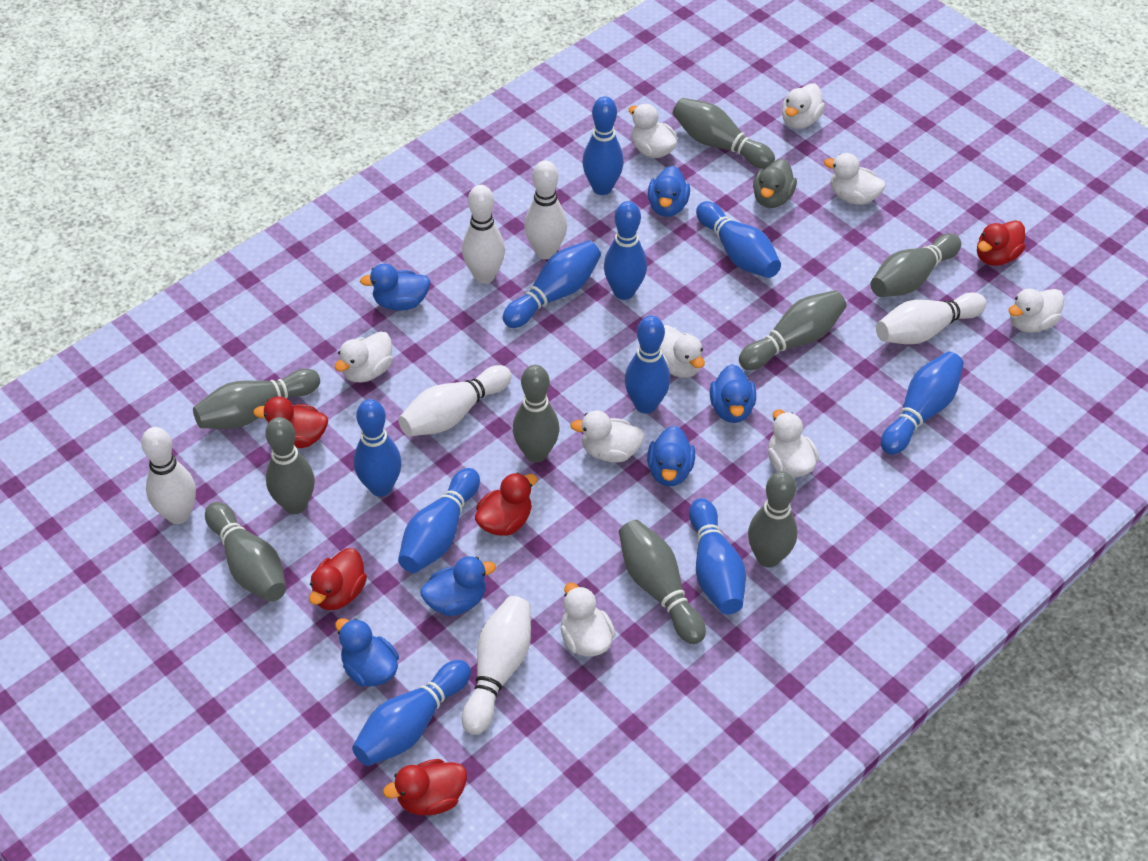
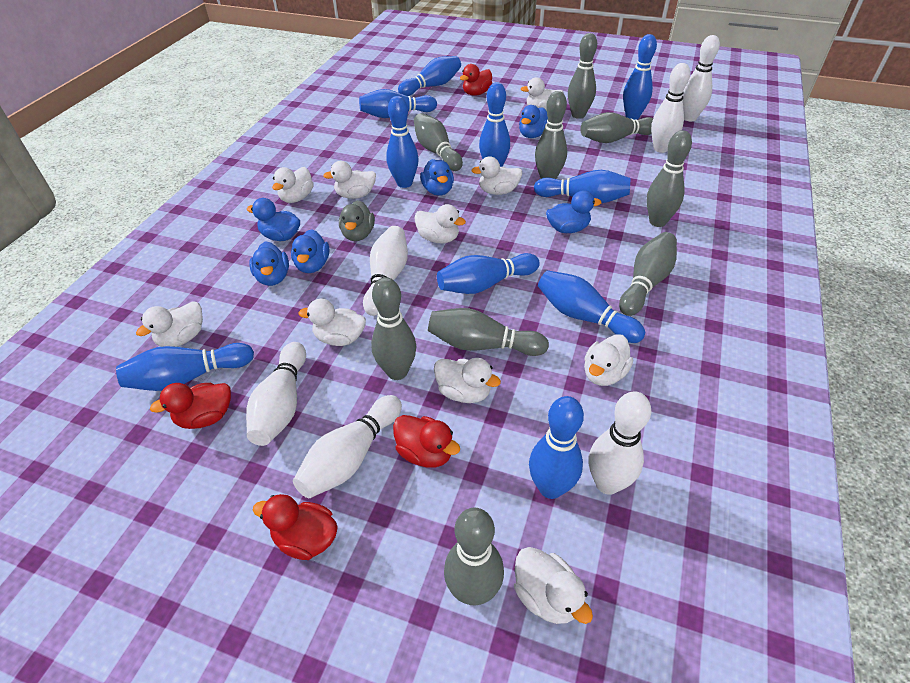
red duck: 5 -> 4
white duck: 9 -> 10

